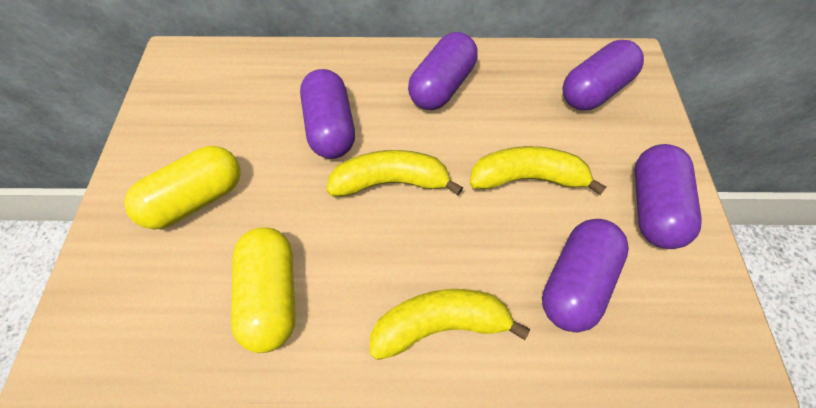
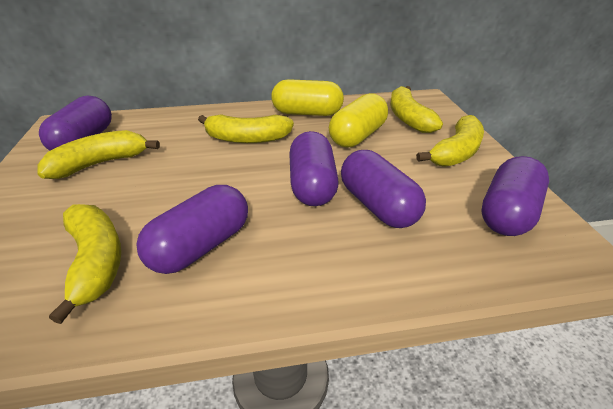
yellow banana: 3 -> 5

